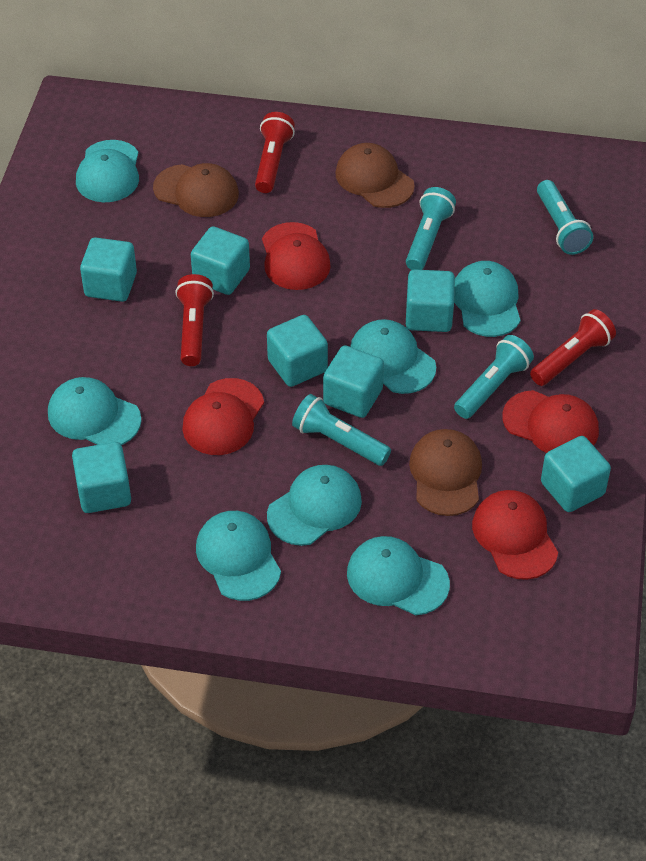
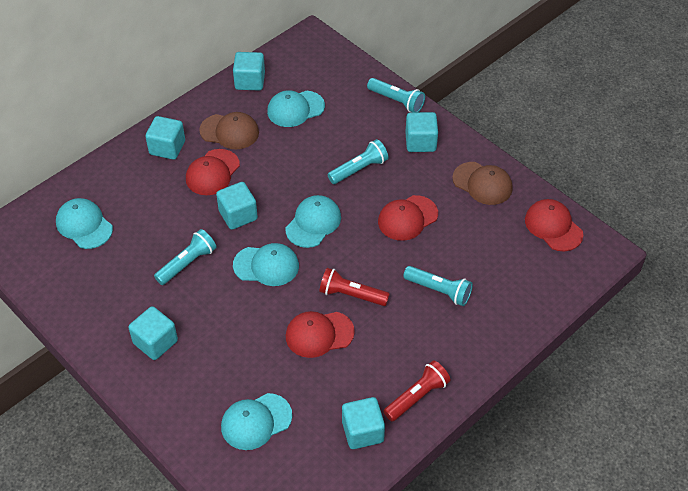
brown cap: 3 -> 2
red flashlight: 3 -> 2
turquoise cap: 7 -> 5
turquoise cube: 7 -> 6

